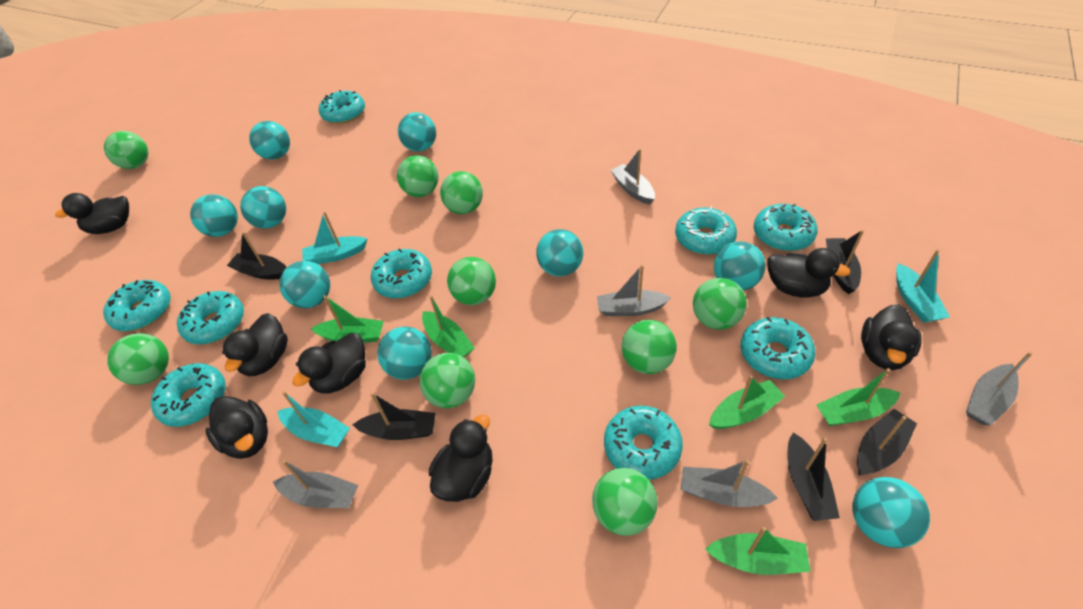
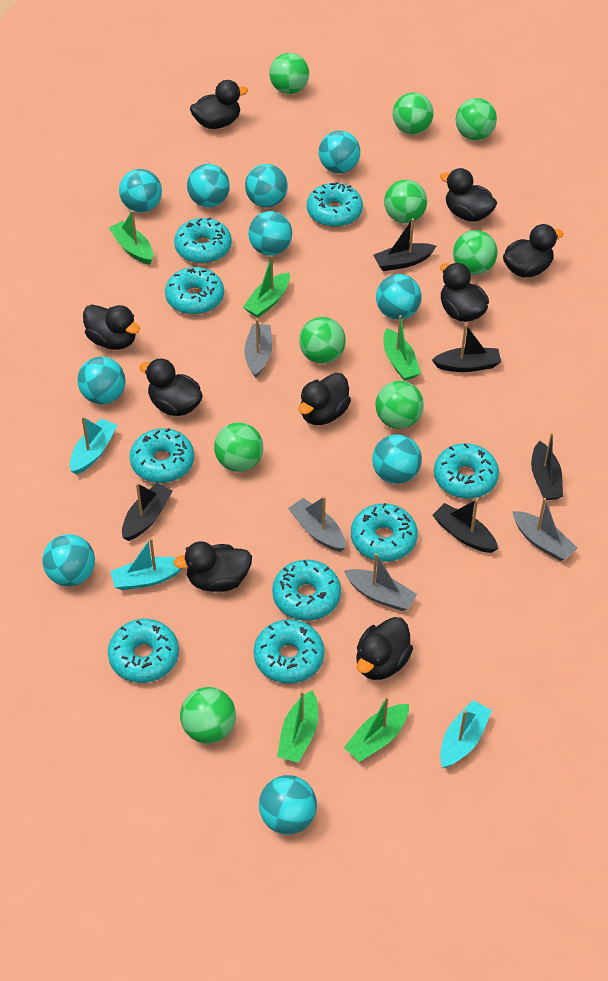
black duck: 7 -> 9
grey boat: 5 -> 4
turquoise ball: 9 -> 10

